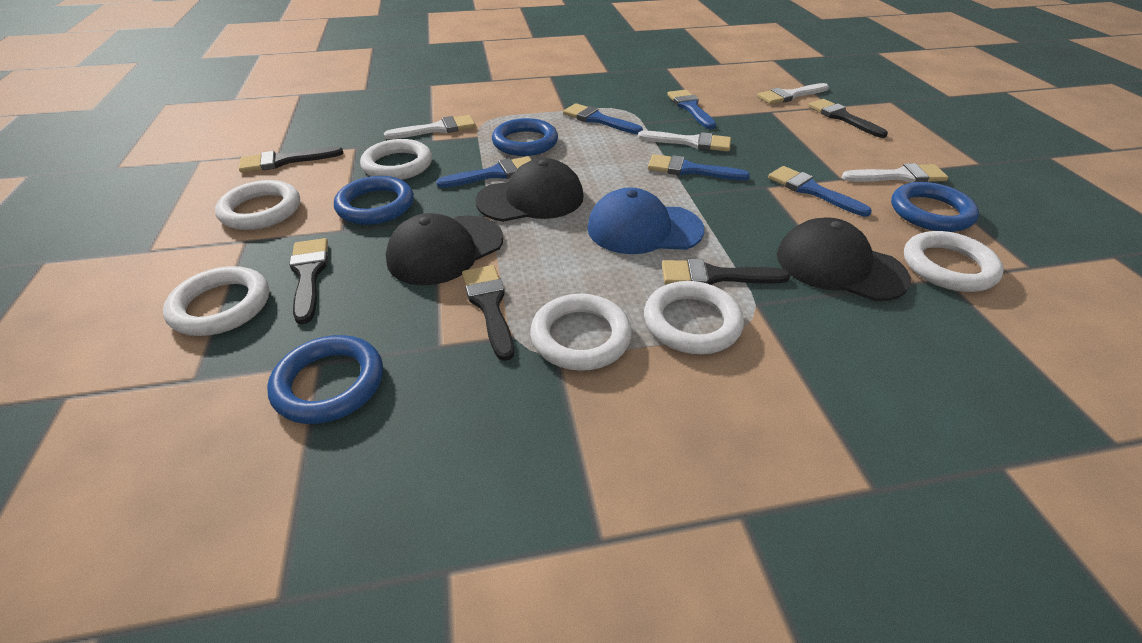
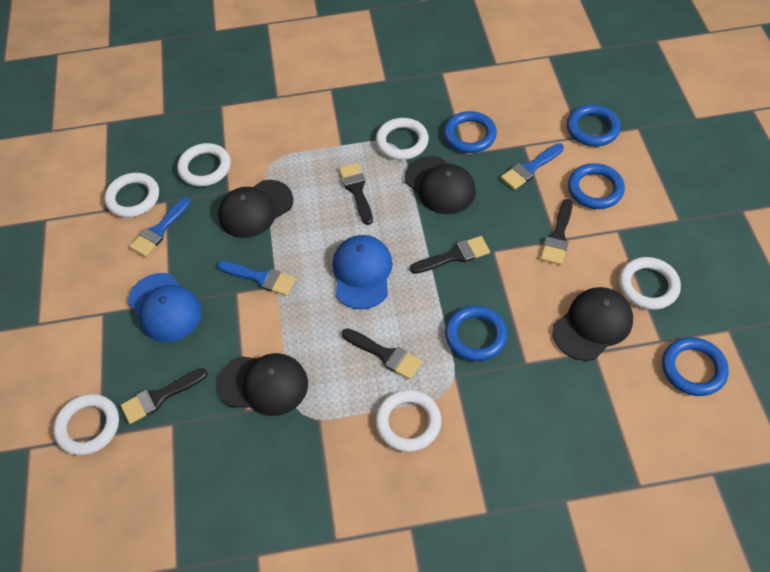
black cap: 3 -> 4
blue brush: 5 -> 3
blue cap: 1 -> 2
blue ring: 4 -> 5
white brush: 4 -> 0

